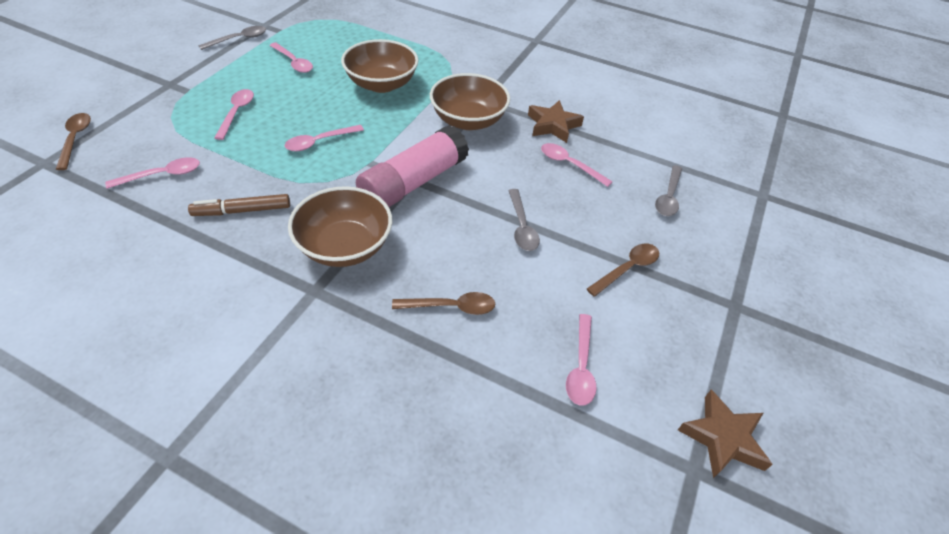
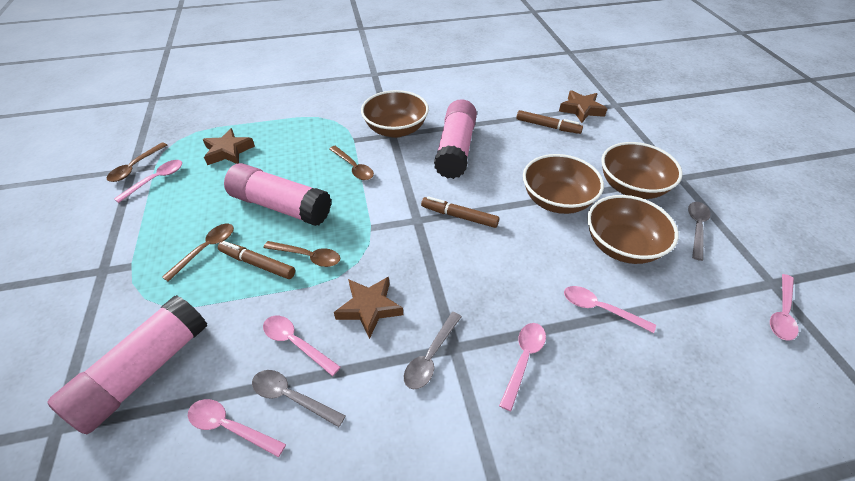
brown bowl: 3 -> 4
brown marker: 1 -> 3
brown spoon: 3 -> 4
brown star: 2 -> 3
pink glue stick: 1 -> 3

